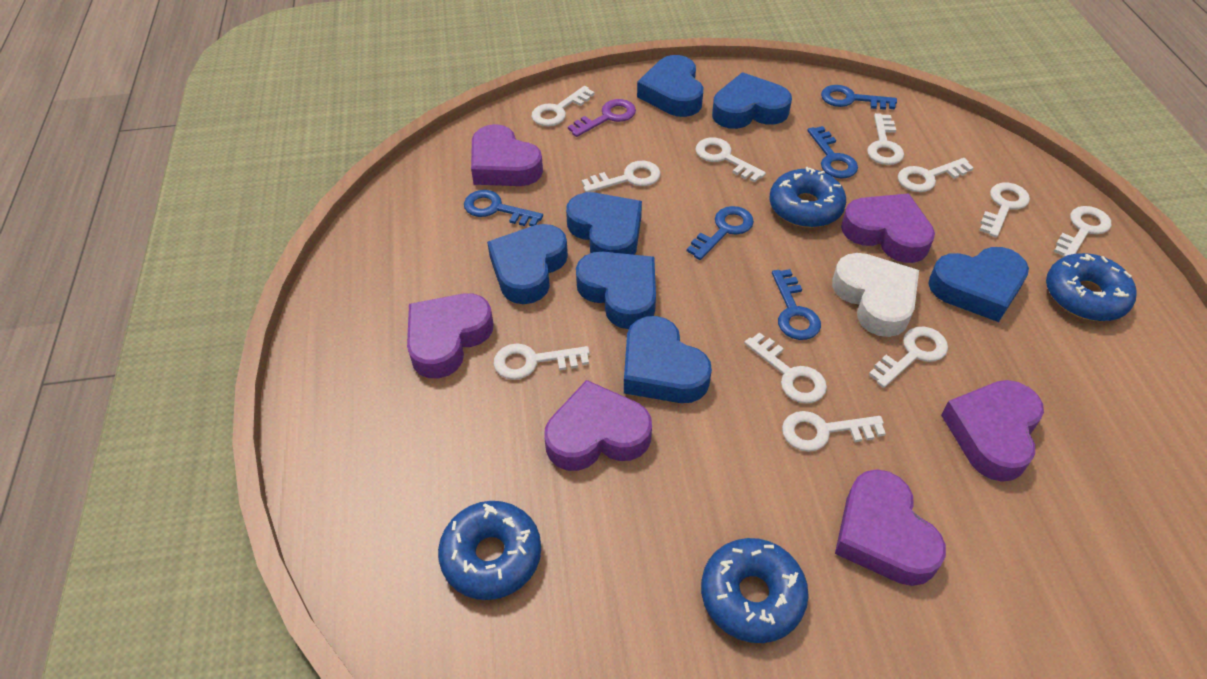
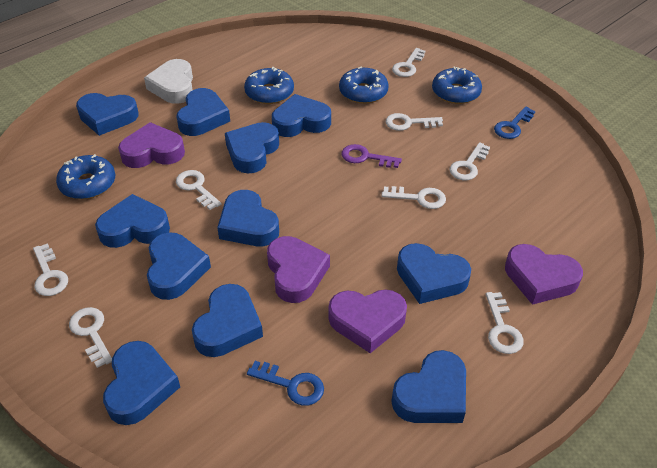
blue heart: 7 -> 11
blue key: 5 -> 2
purple heart: 6 -> 4
white key: 11 -> 8

